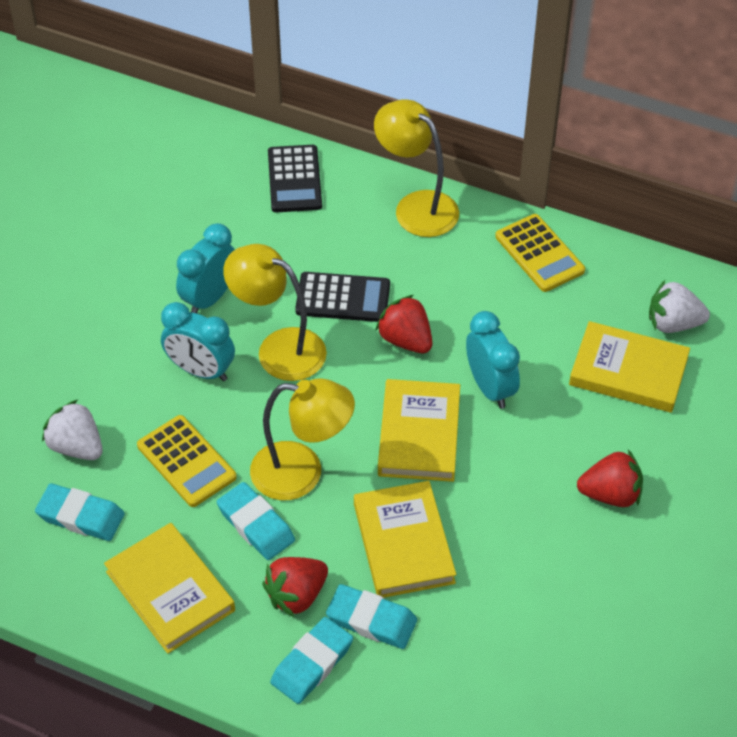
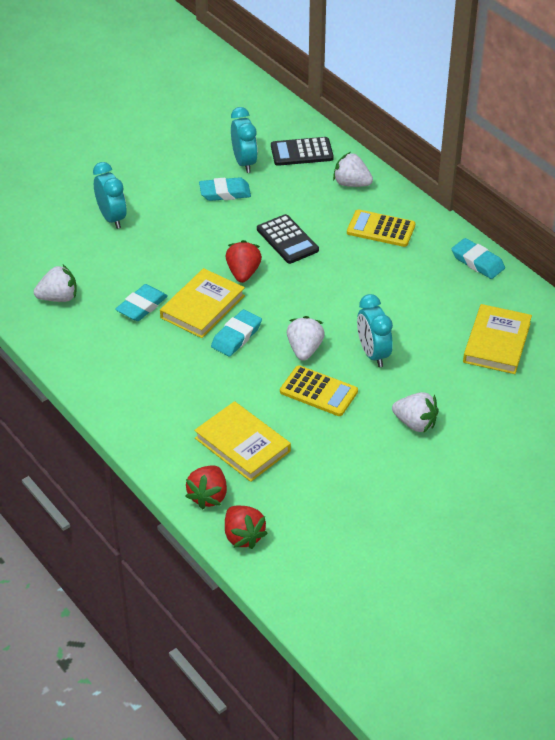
white strawberry: 2 -> 4
yellow book: 4 -> 3
yellow lamp: 3 -> 0

